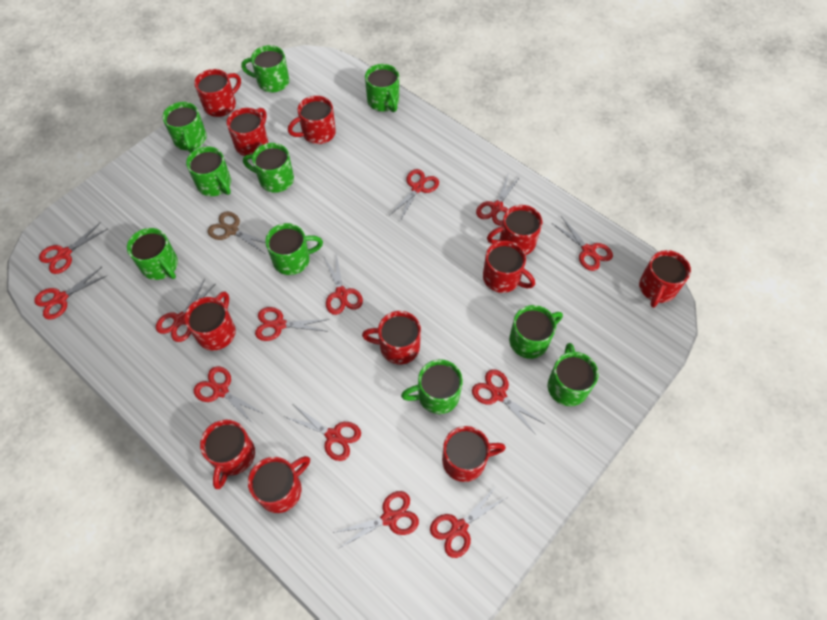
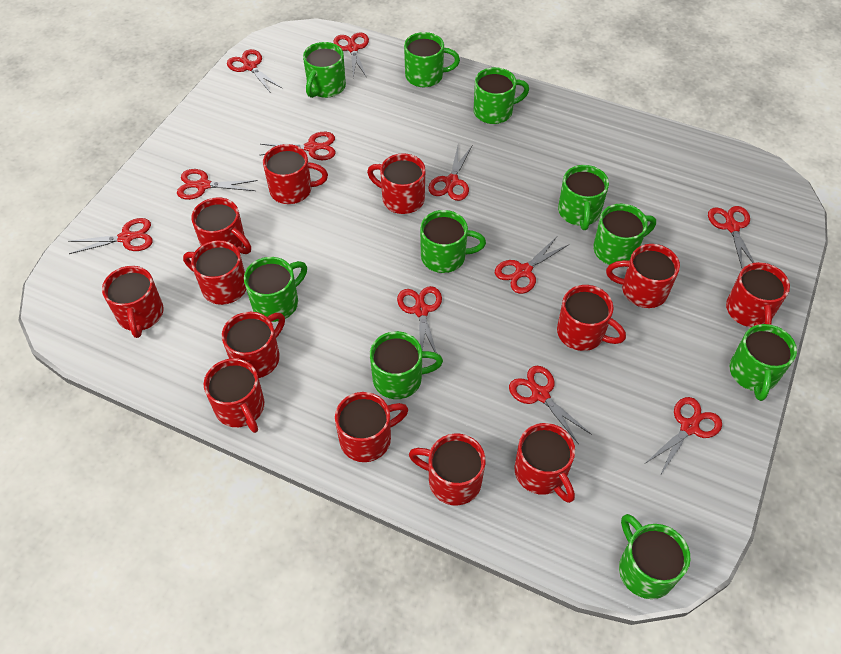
brown scissors: 1 -> 0
red mug: 11 -> 13
red scissors: 13 -> 11

